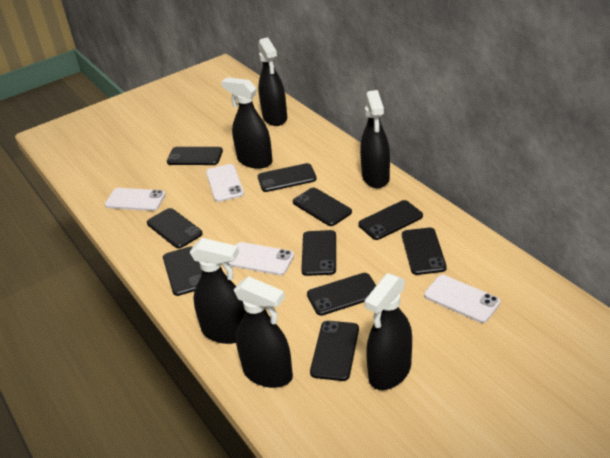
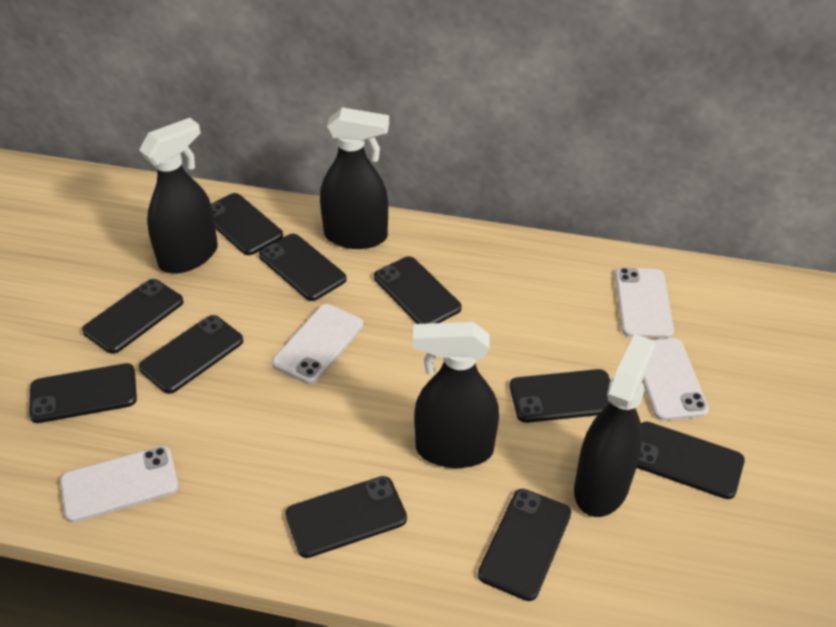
black spray bottle: 6 -> 4

